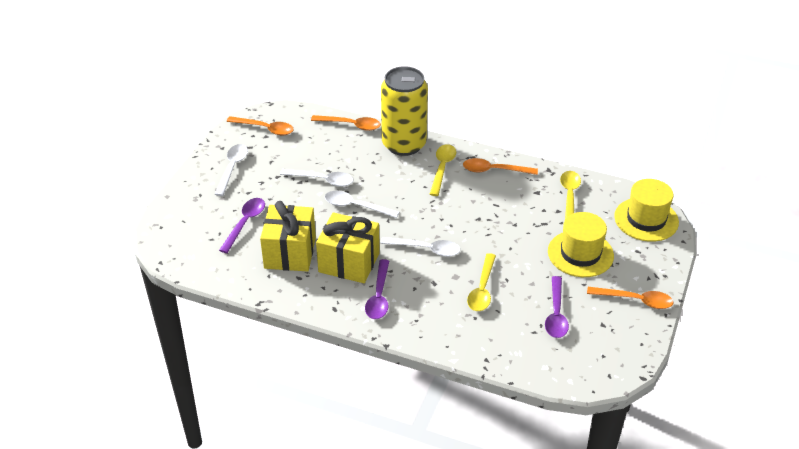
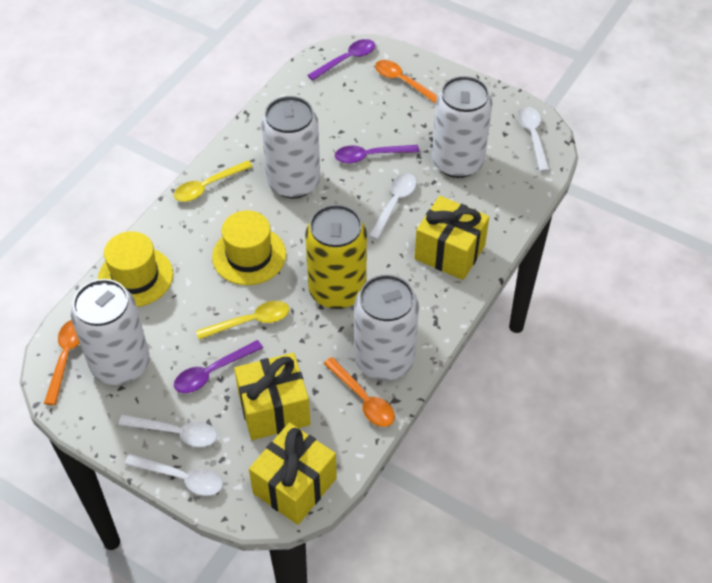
orange spoon: 4 -> 3
white can: 0 -> 4
yellow gift: 2 -> 3
yellow spoon: 3 -> 2

